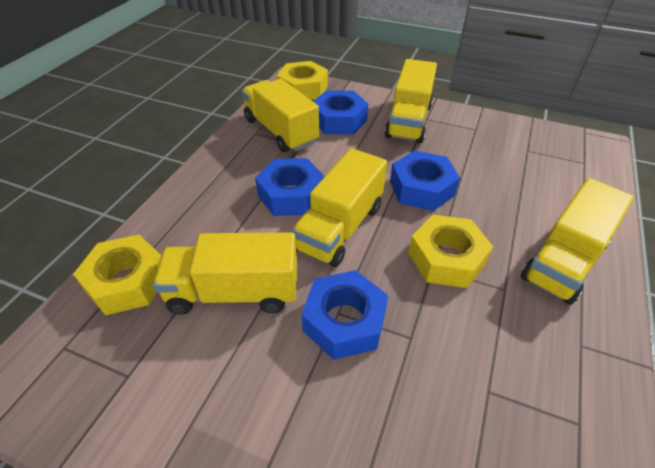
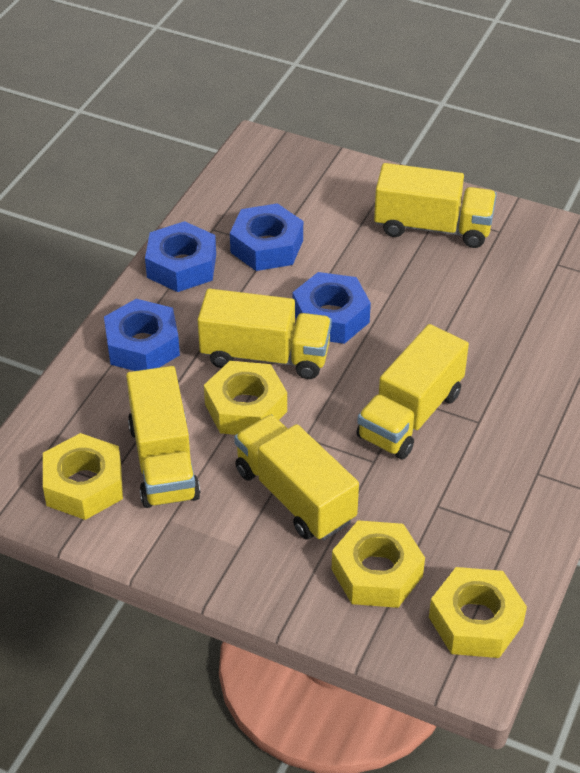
yellow nut: 3 -> 4

